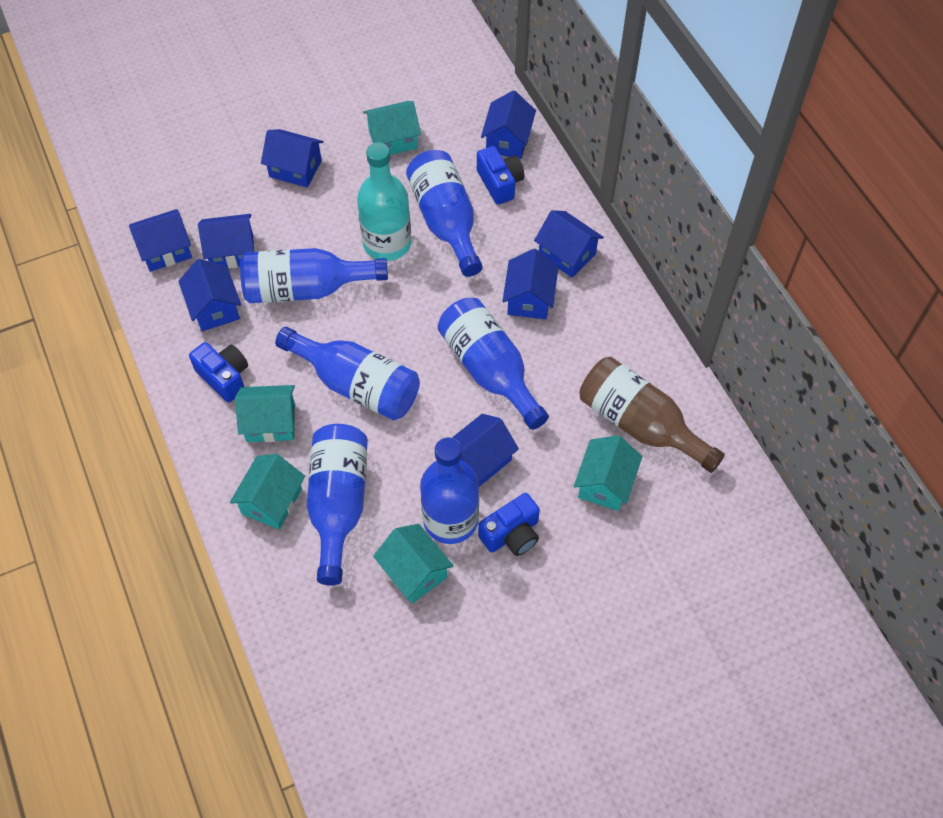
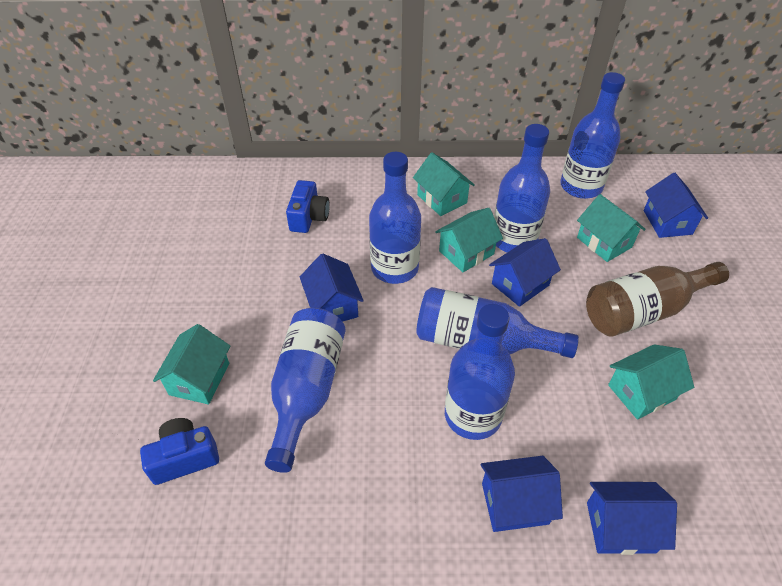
blue camera: 3 -> 2
blue house: 8 -> 5
turquoise bottle: 1 -> 0

